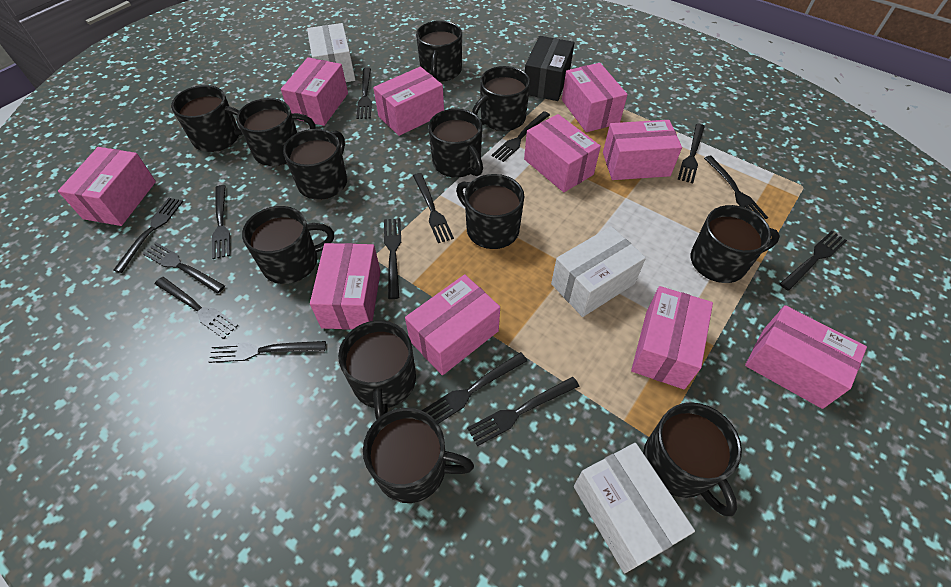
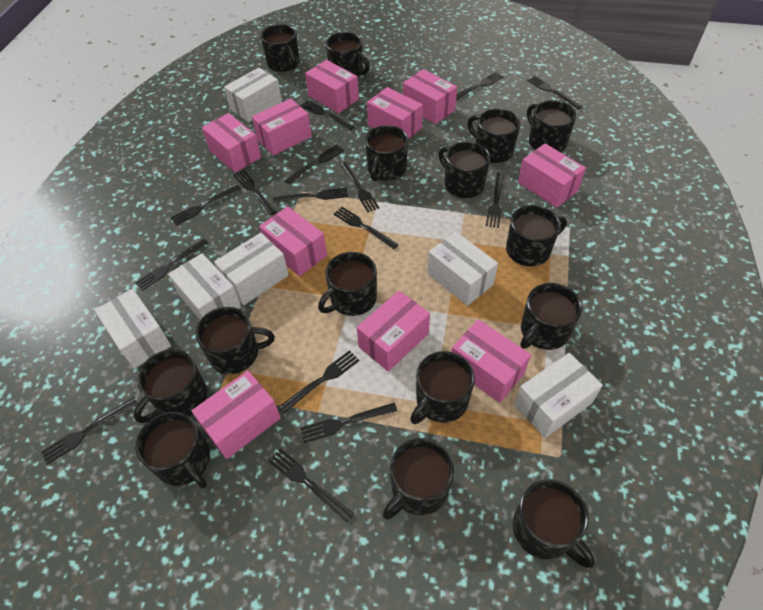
black box: 1 -> 0
black fork: 14 -> 15
black mug: 12 -> 15
white box: 3 -> 6

